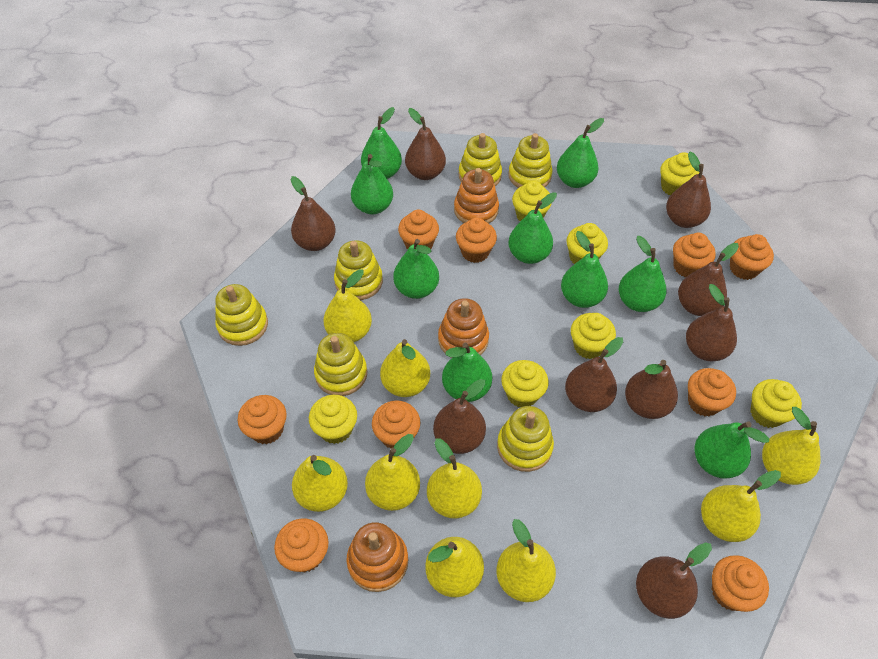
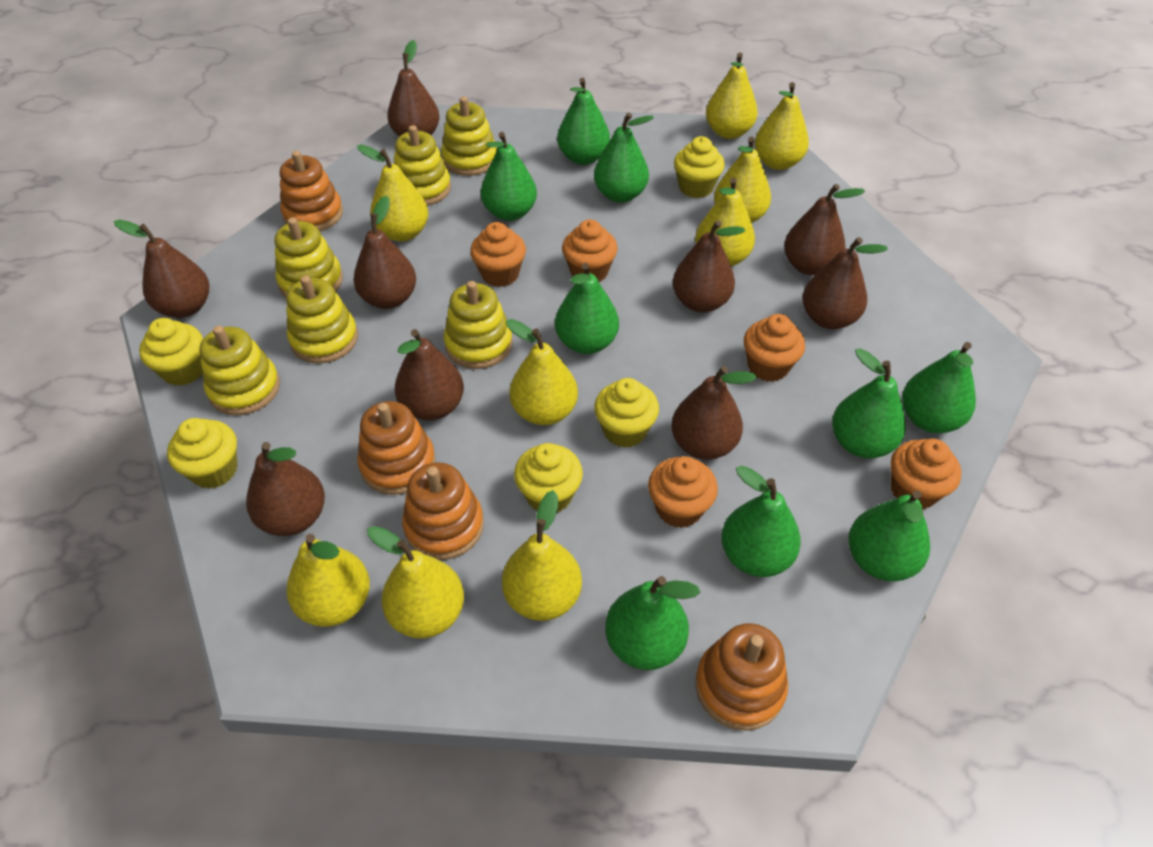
orange cupcake: 9 -> 5
orange stacking toy: 3 -> 4
yellow cupcake: 7 -> 5

